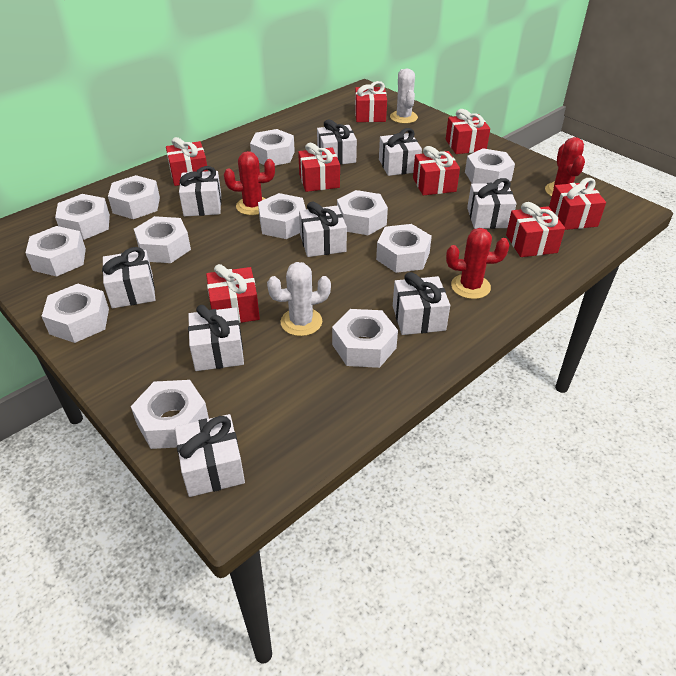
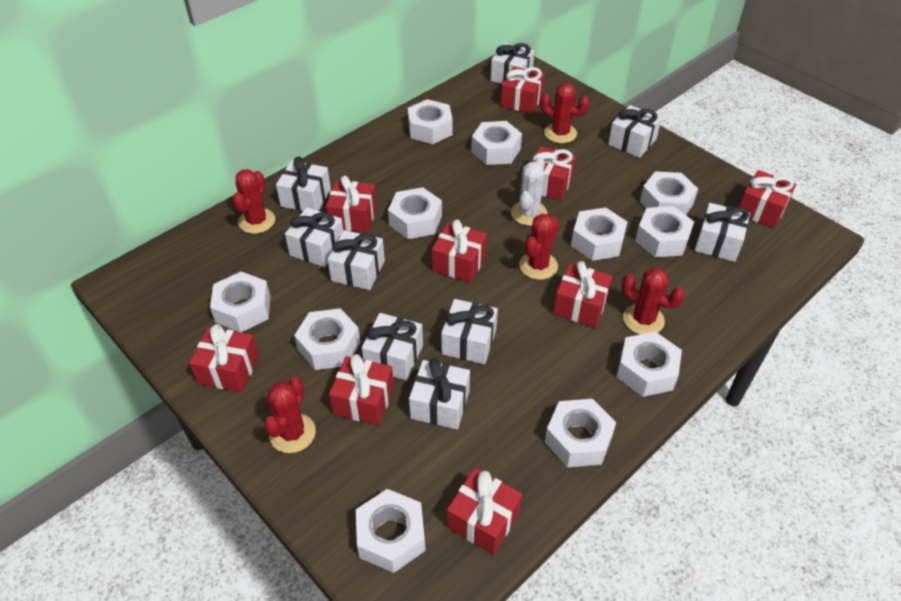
red cactus: 3 -> 5
red gift: 8 -> 9
white cactus: 2 -> 1
white nut: 12 -> 11

